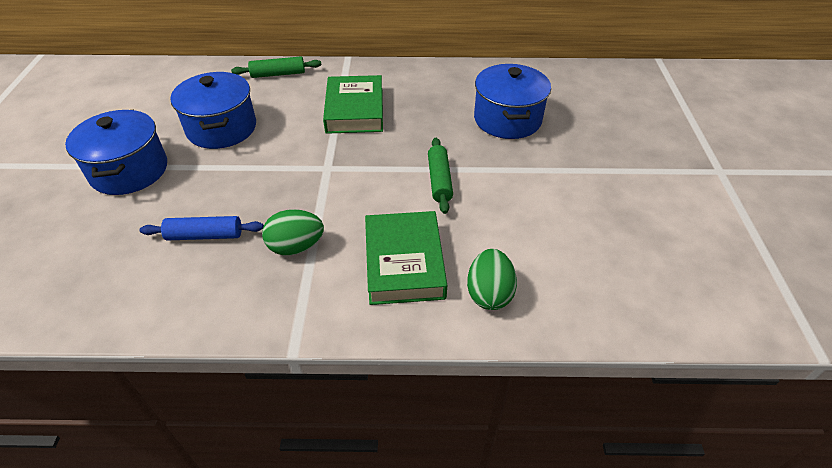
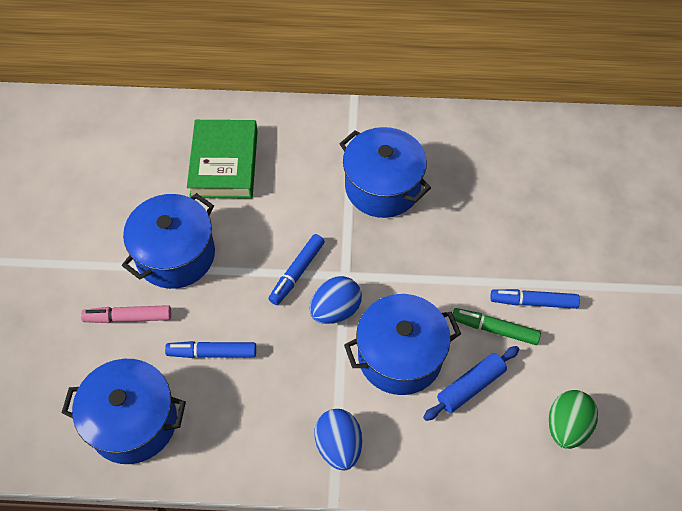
blue egg: 0 -> 2
blue marker: 0 -> 3
blue pot: 3 -> 4
green book: 2 -> 1
green egg: 2 -> 1
green marker: 0 -> 1
green rolling pin: 2 -> 0
pink marker: 0 -> 1

